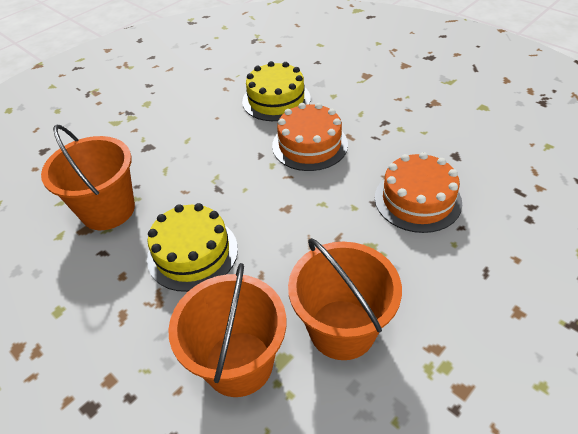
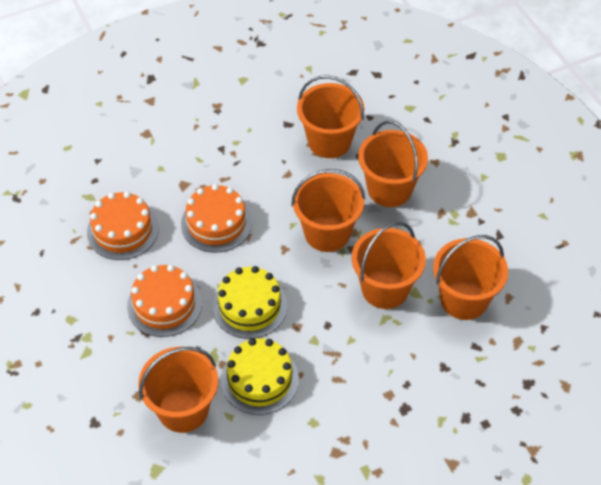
orange bucket: 3 -> 6
orange cake: 2 -> 3

